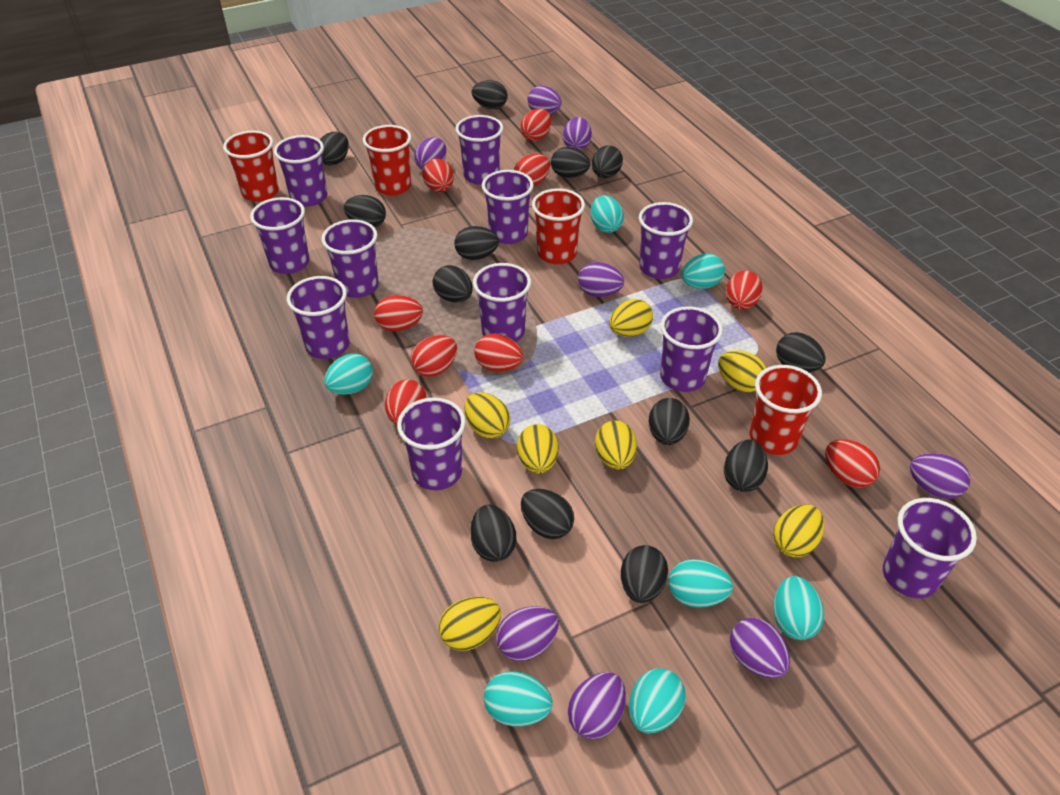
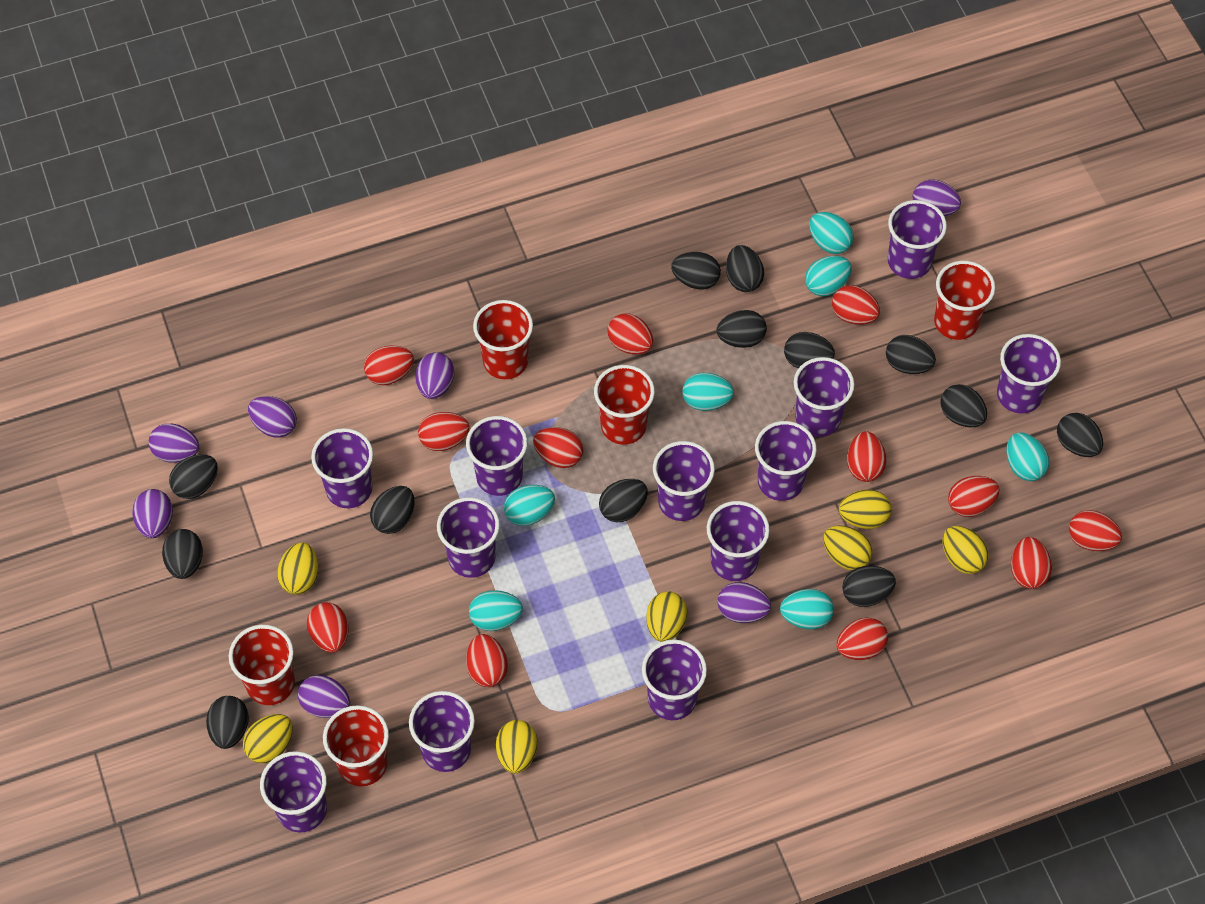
purple cup: 11 -> 12
purple egg: 8 -> 7
red cup: 4 -> 5
red egg: 9 -> 12

